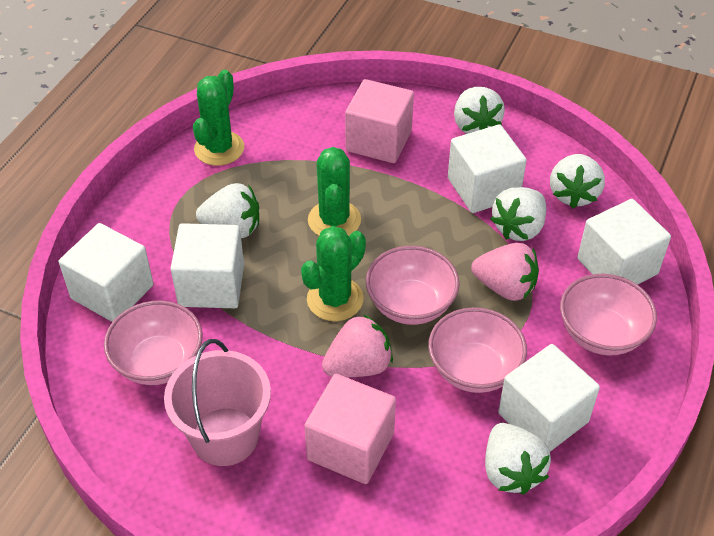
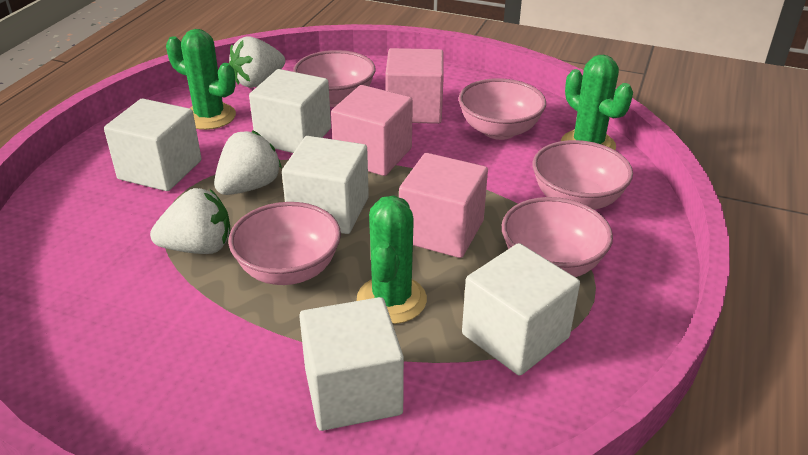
pink bowl: 4 -> 5
pink bucket: 1 -> 0
pink cube: 2 -> 3
pink strawberry: 2 -> 0
white strawberry: 5 -> 3

